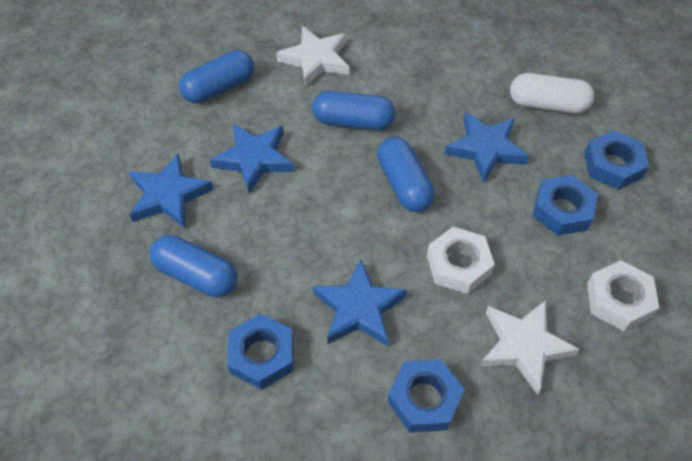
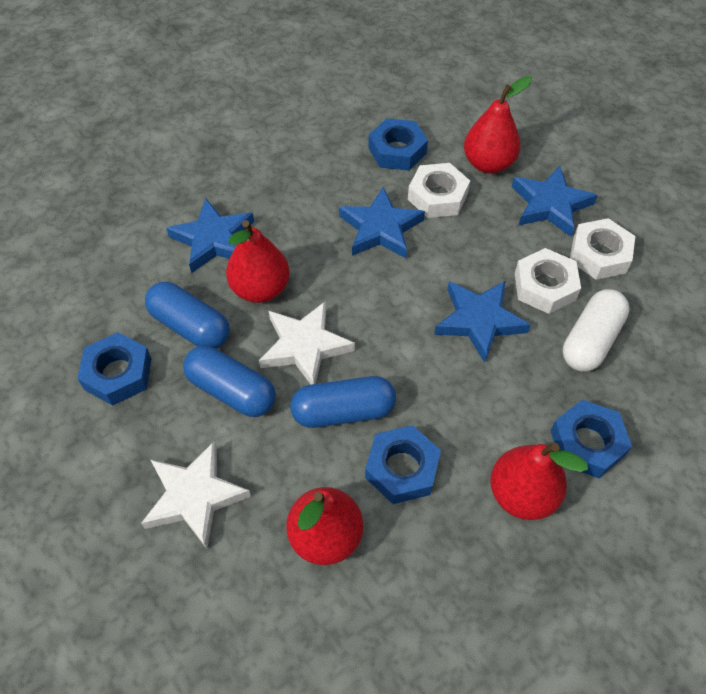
blue capsule: 4 -> 3
red pear: 0 -> 4
white nut: 2 -> 3

